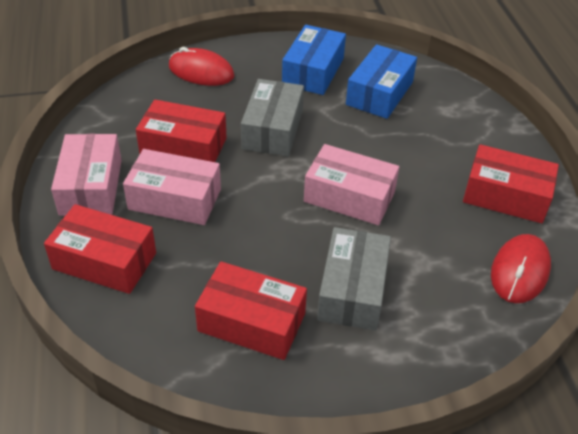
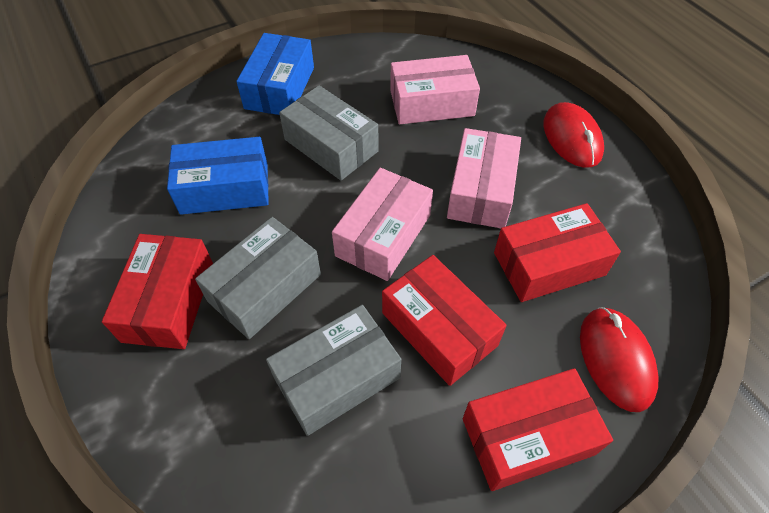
grey box: 2 -> 3

